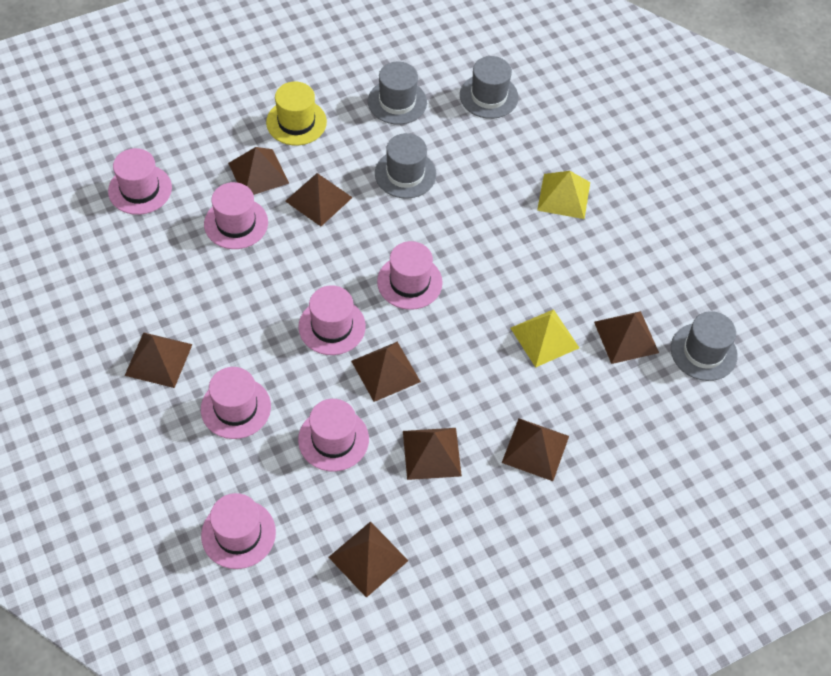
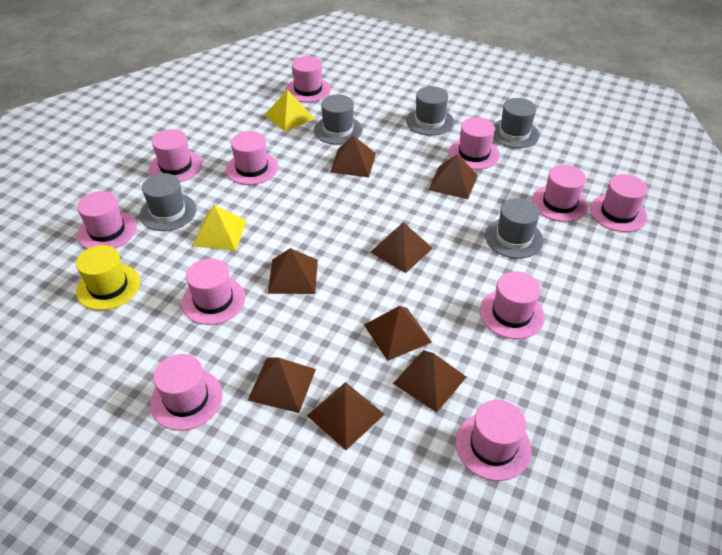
grey hat: 4 -> 5
pink hat: 7 -> 11

